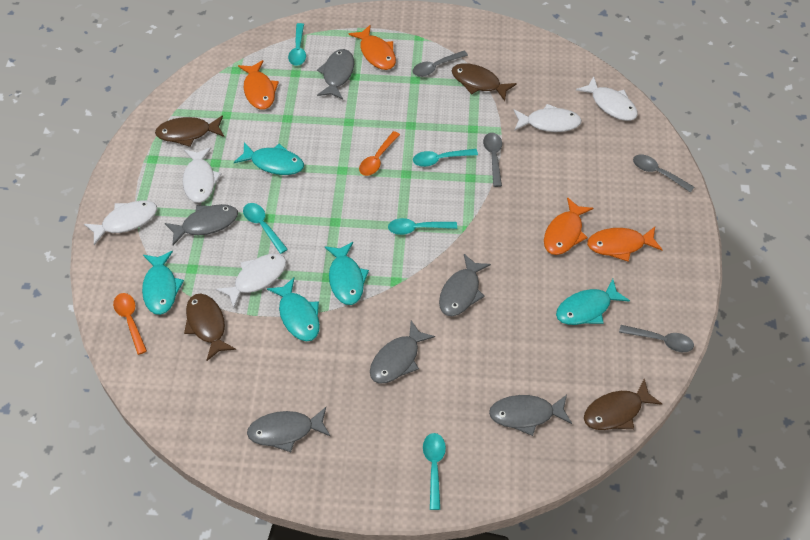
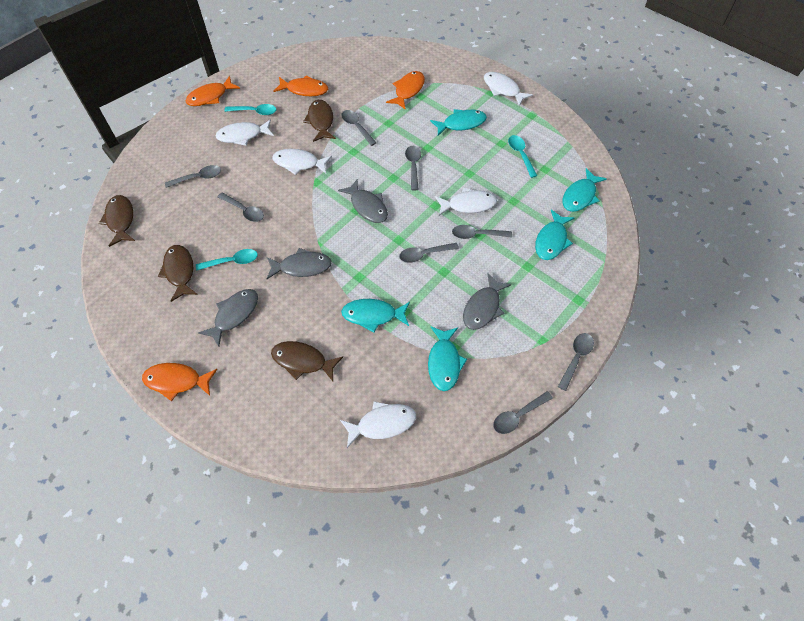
grey fish: 6 -> 4
grey spoon: 4 -> 8
orange spoon: 2 -> 0
turquoise spoon: 5 -> 3

